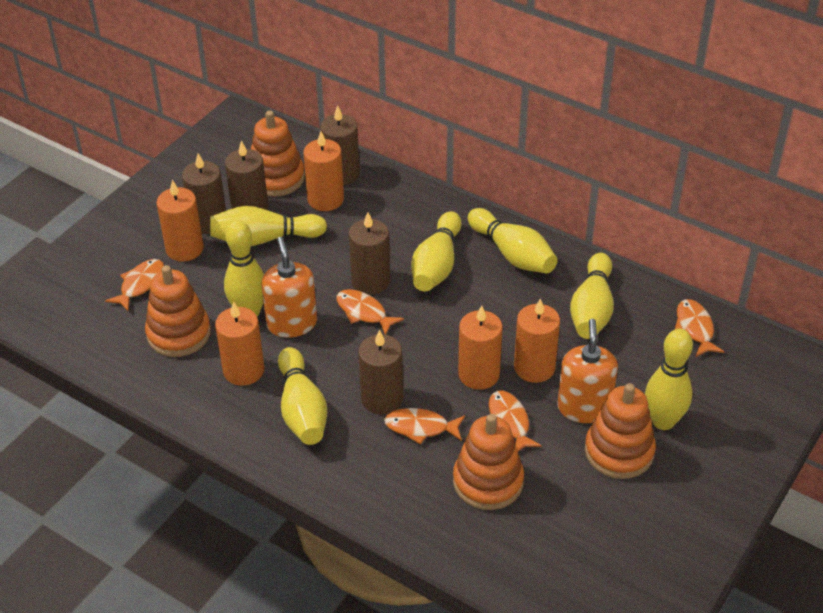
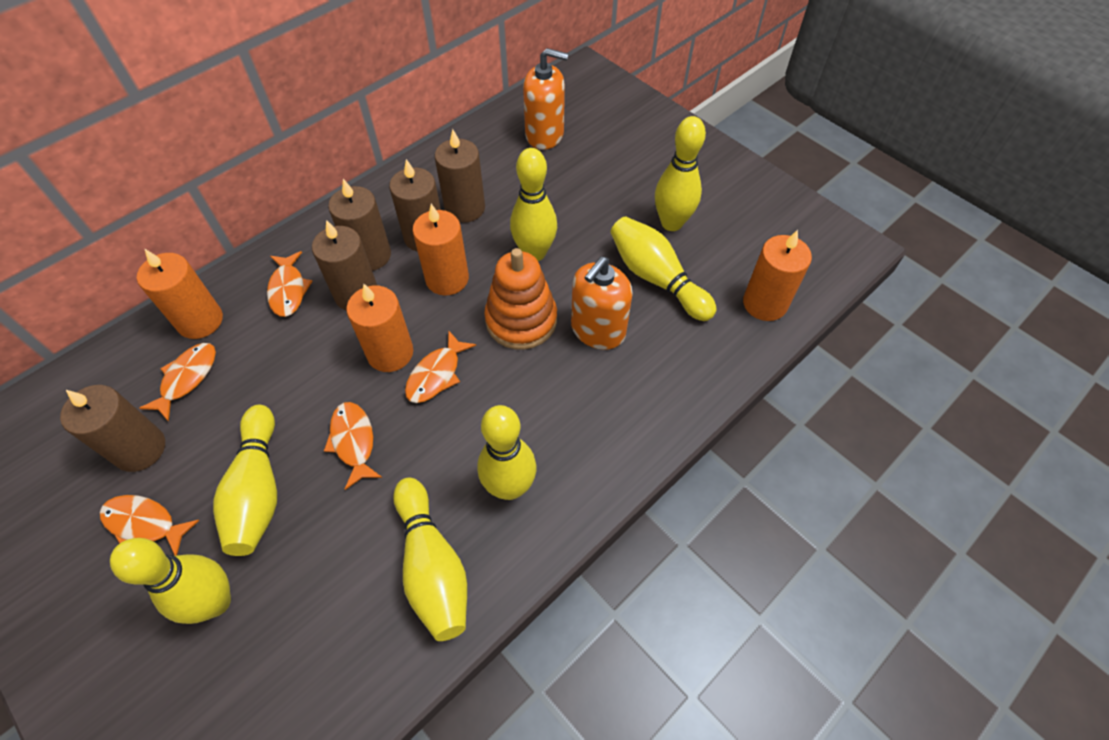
orange candle: 5 -> 4
orange stacking toy: 4 -> 1

